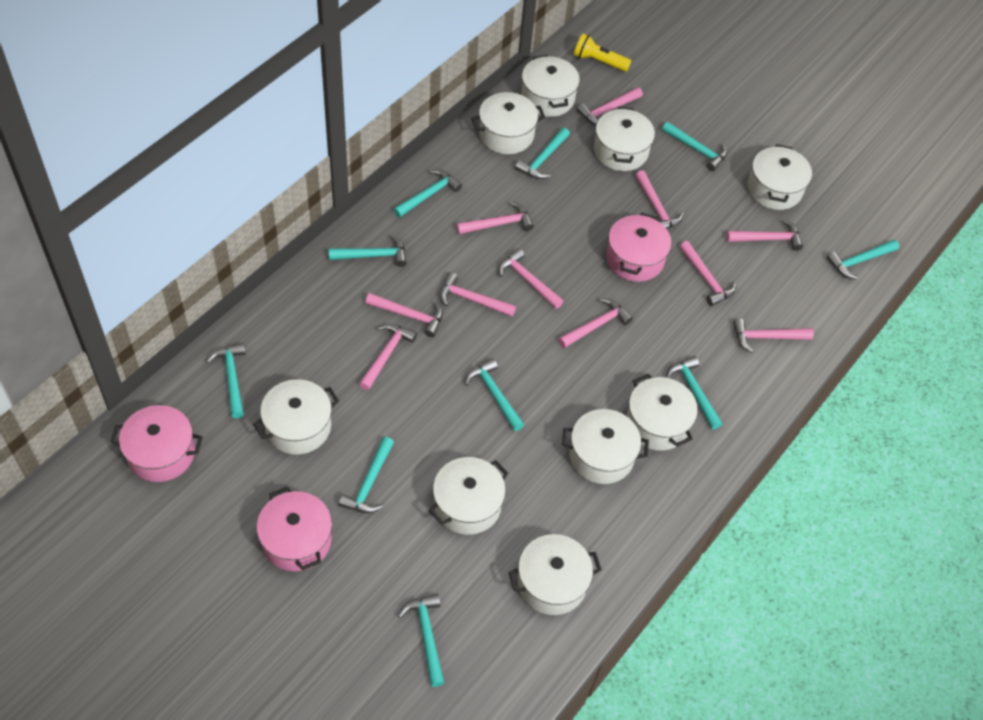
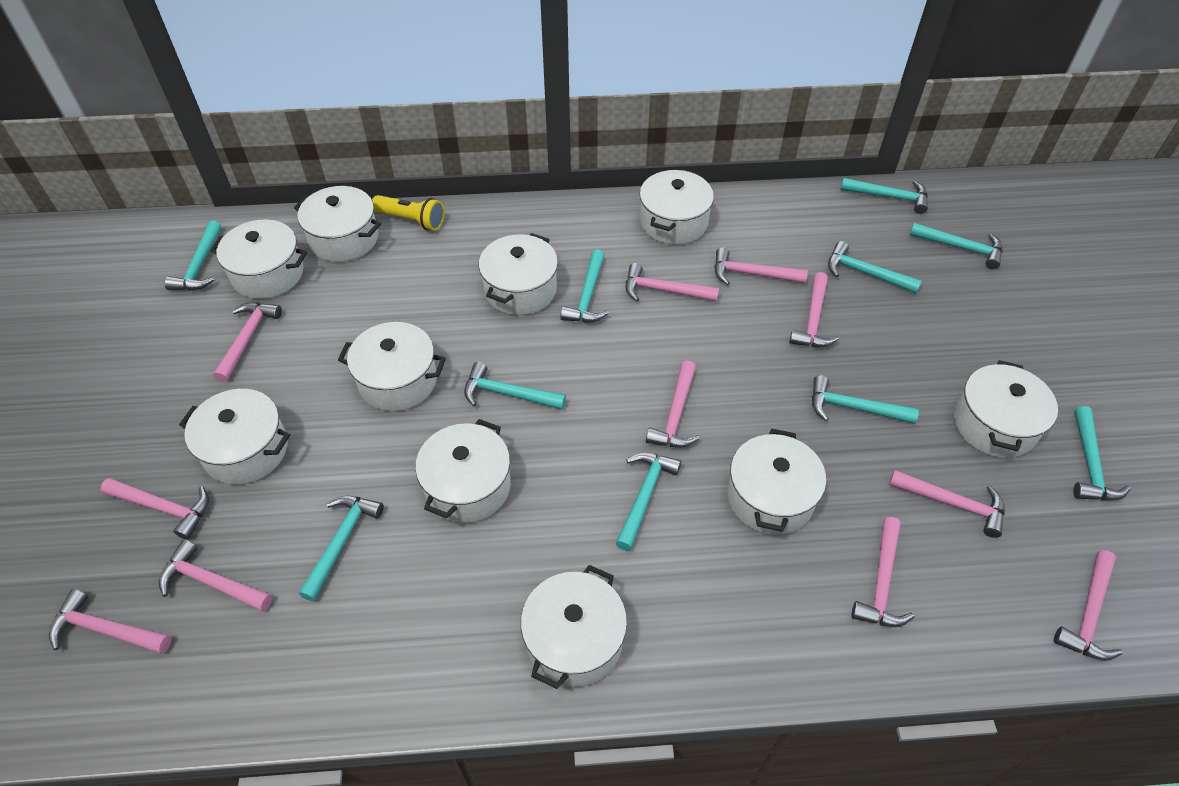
pink pot: 3 -> 0
white pot: 9 -> 10

